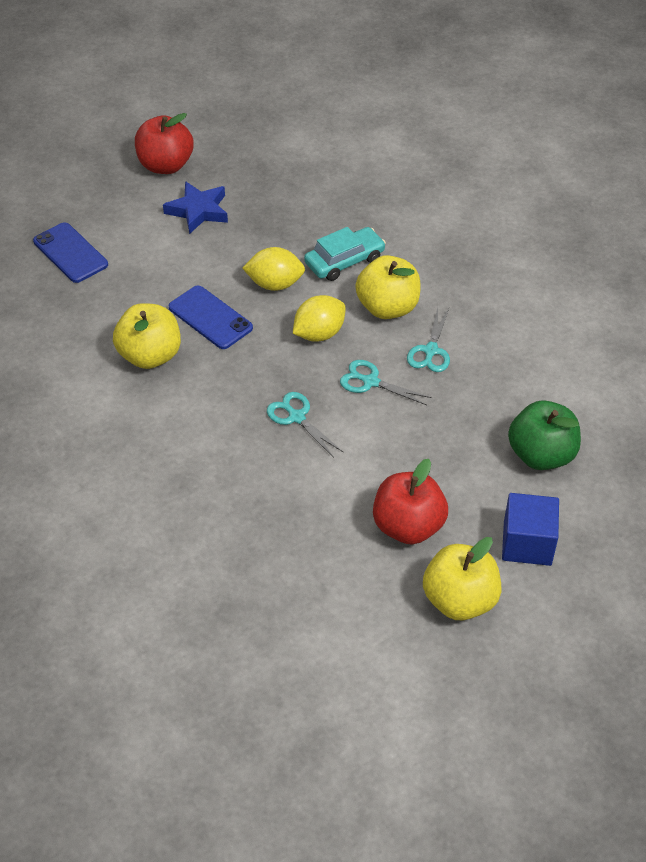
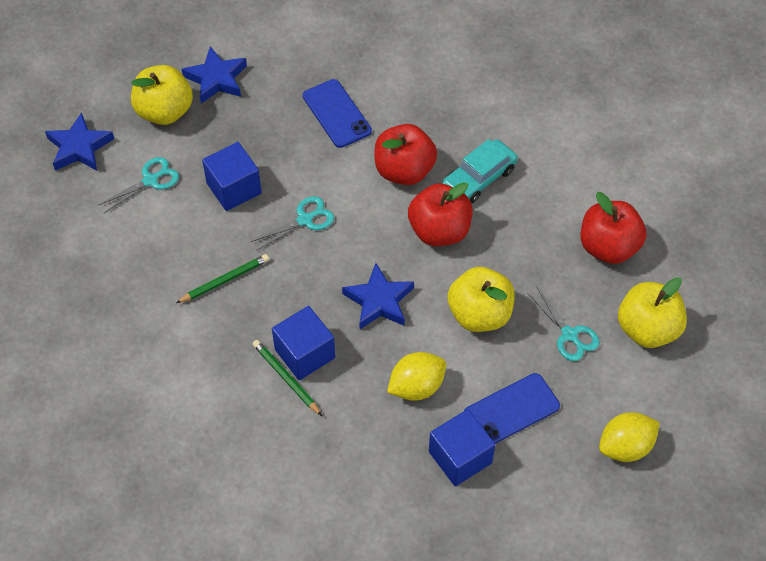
blue cube: 1 -> 3
blue star: 1 -> 3
green apple: 1 -> 0
green pencil: 0 -> 2
red apple: 2 -> 3

